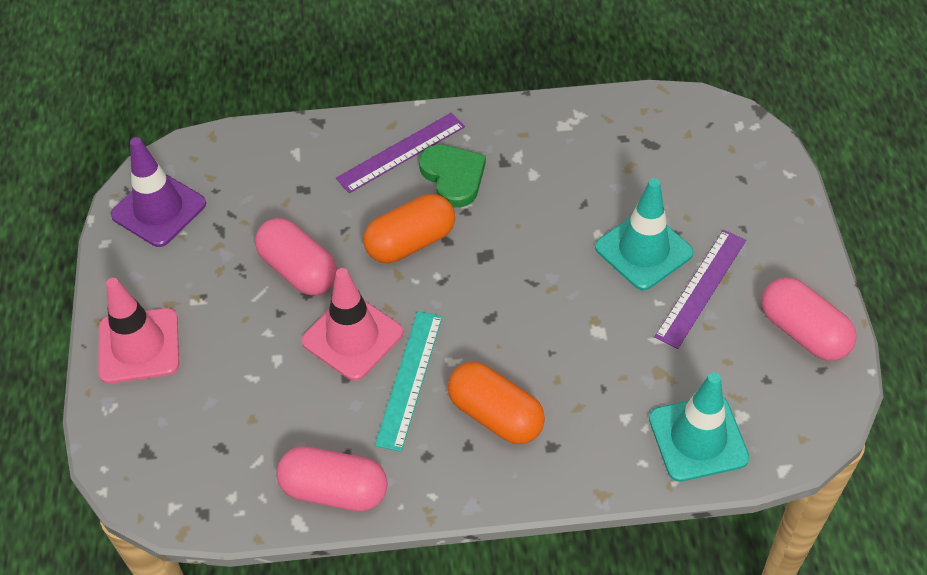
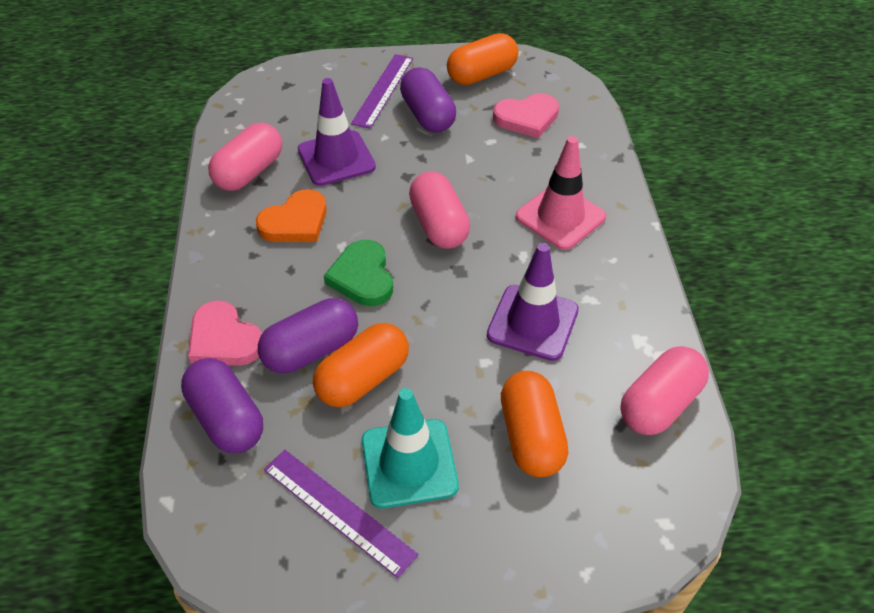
orange capsule: 2 -> 3
orange heart: 0 -> 1
pink heart: 0 -> 2
pink traffic cone: 2 -> 1
purple capsule: 0 -> 3
purple traffic cone: 1 -> 2
turquoise ruler: 1 -> 0
turquoise traffic cone: 2 -> 1

